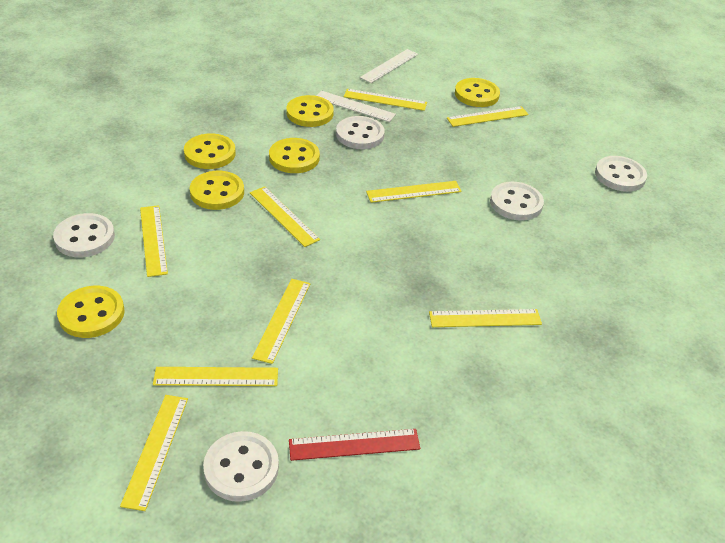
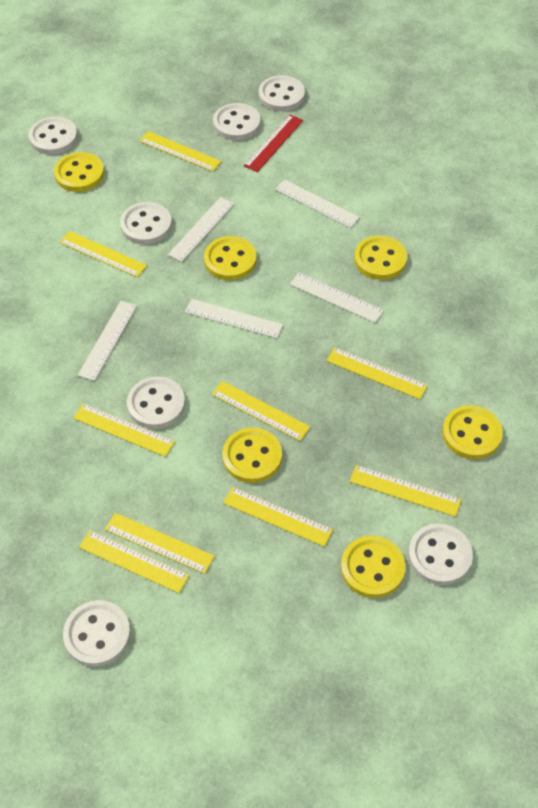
white button: 5 -> 7
white ruler: 2 -> 5

